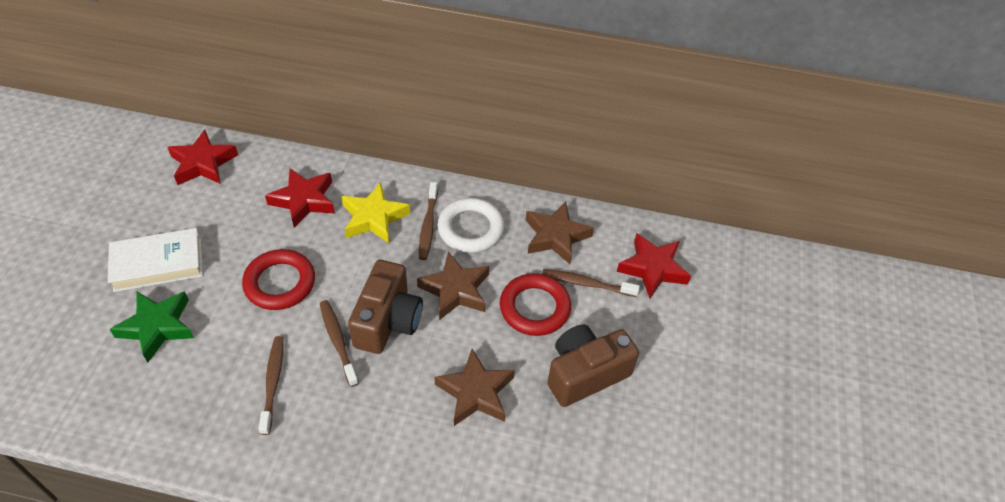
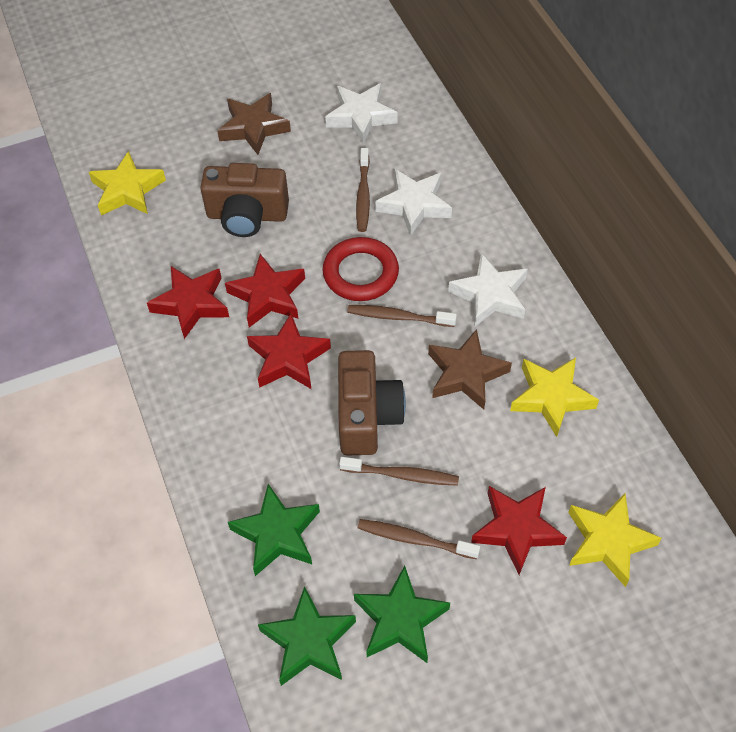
brown star: 3 -> 2
green star: 1 -> 3
red ring: 2 -> 1
red star: 3 -> 4
white book: 1 -> 0
white ring: 1 -> 0
white star: 0 -> 3
yellow star: 1 -> 3

